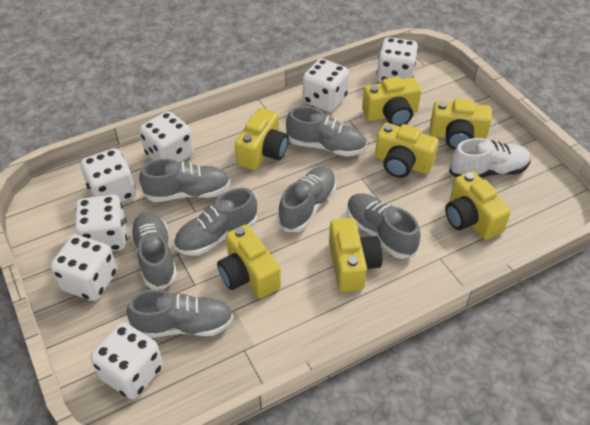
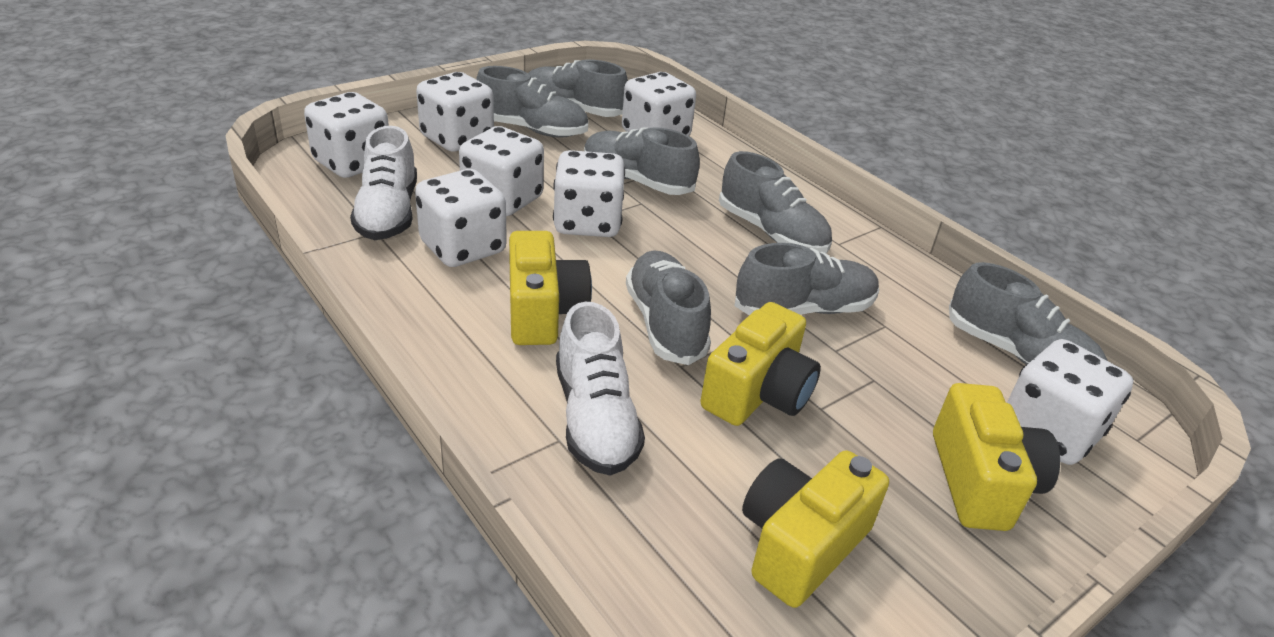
white shoe: 1 -> 2
yellow camera: 7 -> 4

